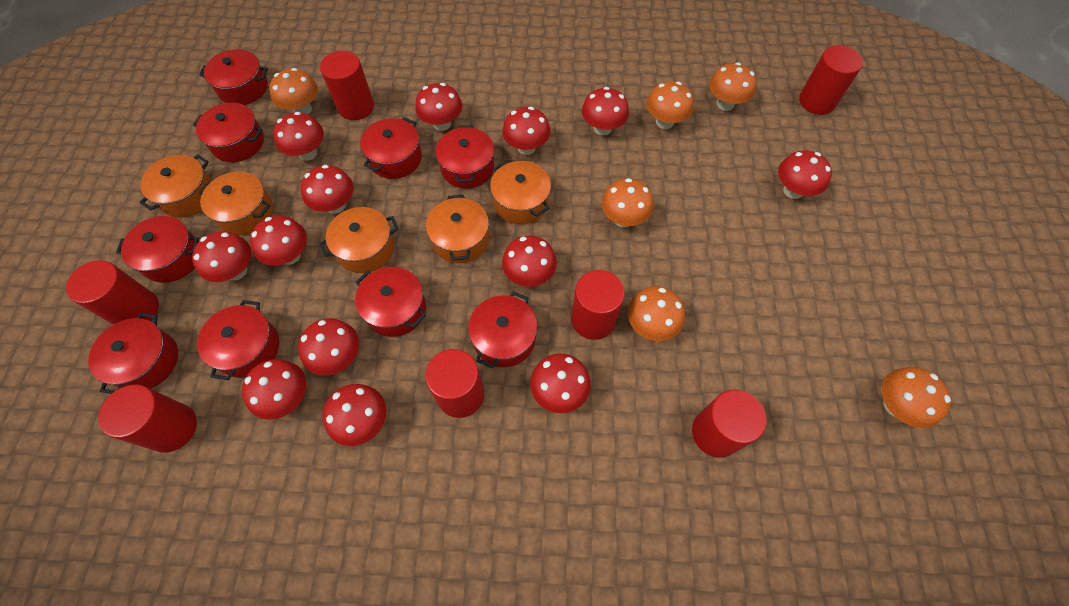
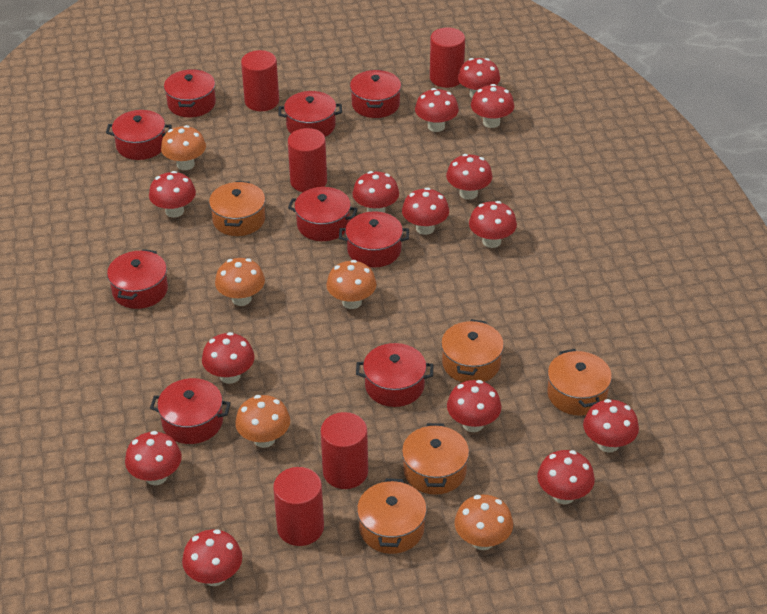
orange mushroom: 6 -> 5
red cylinder: 7 -> 5
red mushroom: 13 -> 14

